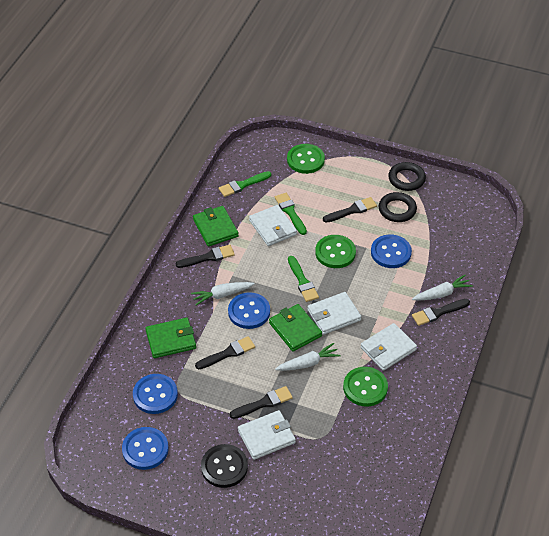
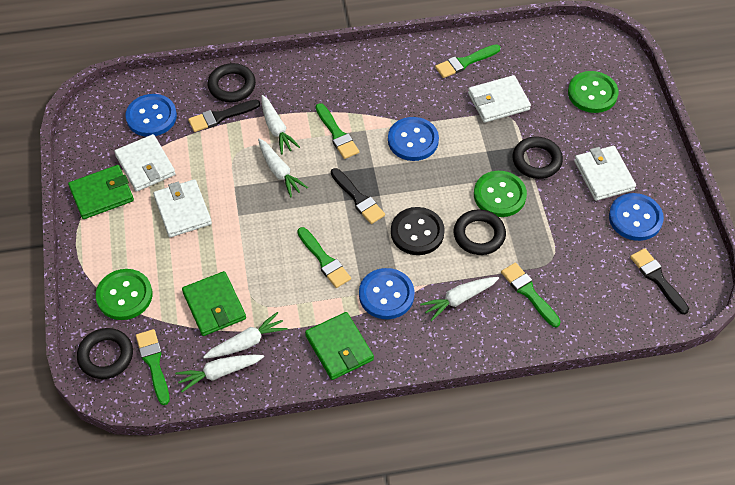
black brush: 5 -> 3
black ring: 2 -> 4
green brush: 3 -> 5
white carrot: 3 -> 5

